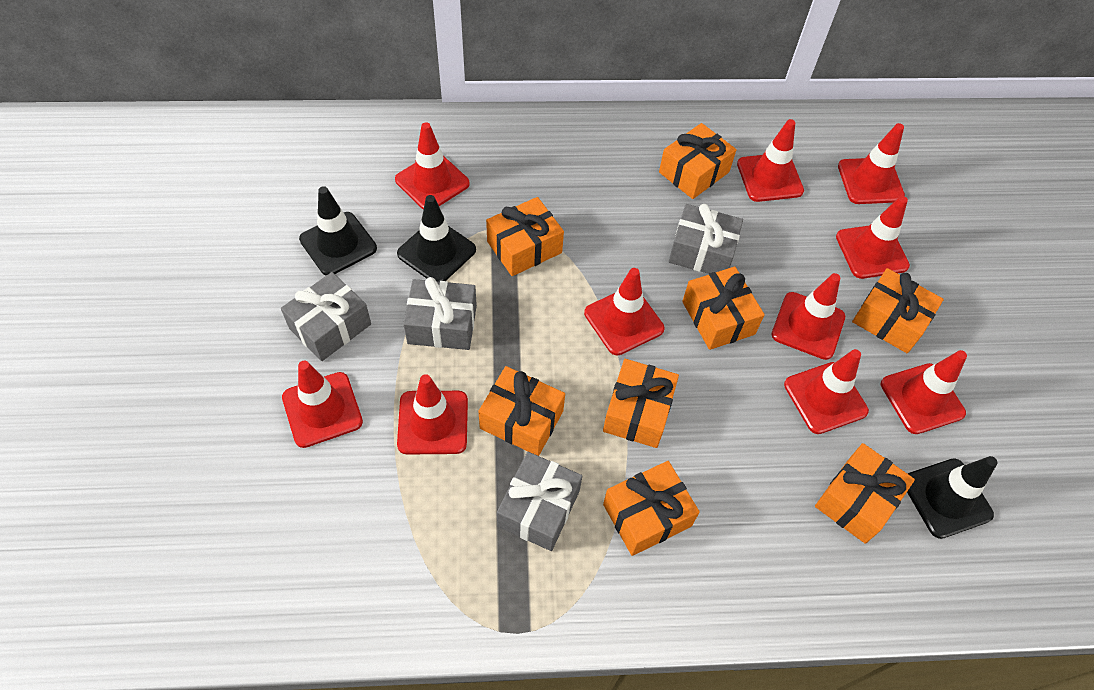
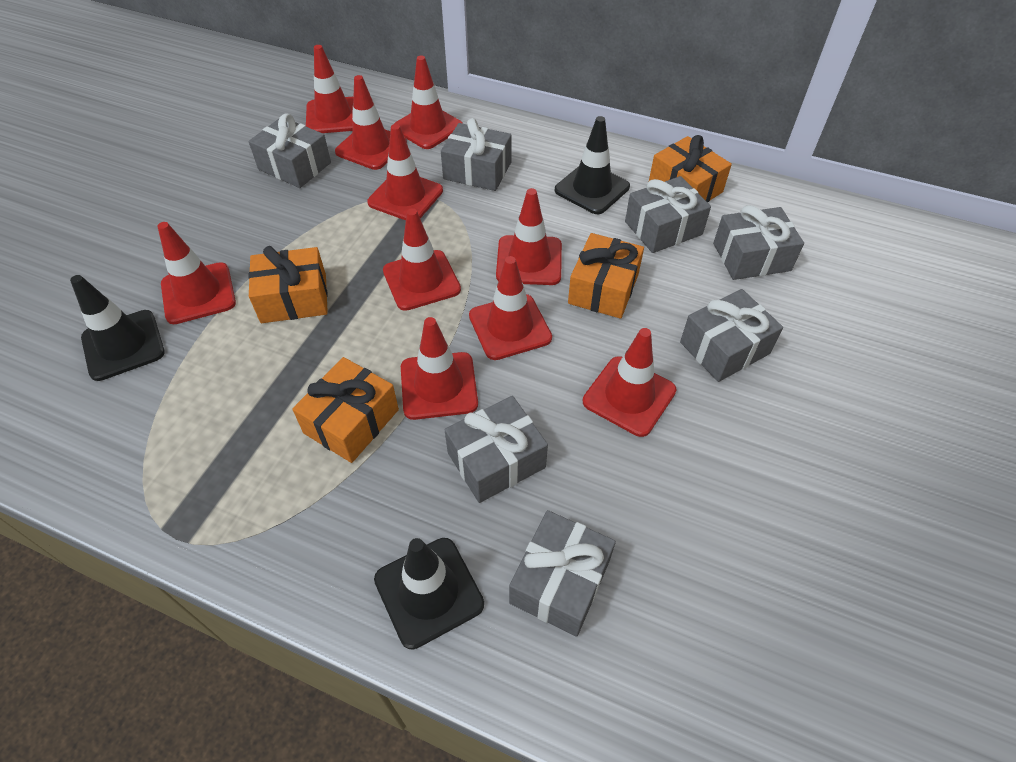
grey gift: 4 -> 7
orange gift: 8 -> 4

